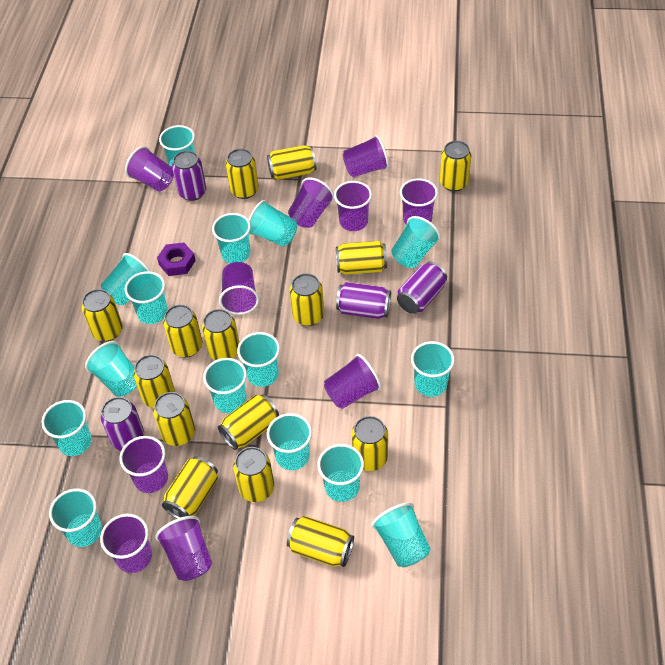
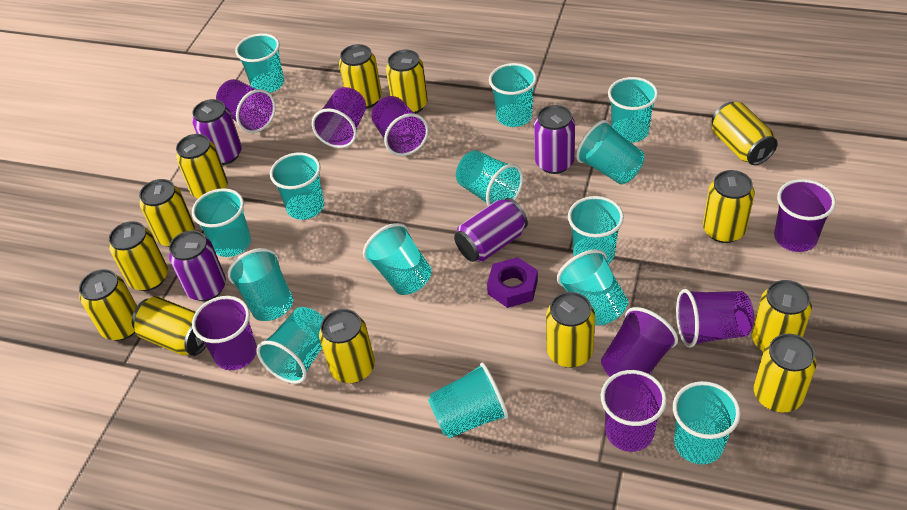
purple cup: 10 -> 8
turquoise cup: 15 -> 14
yellow can: 15 -> 13

